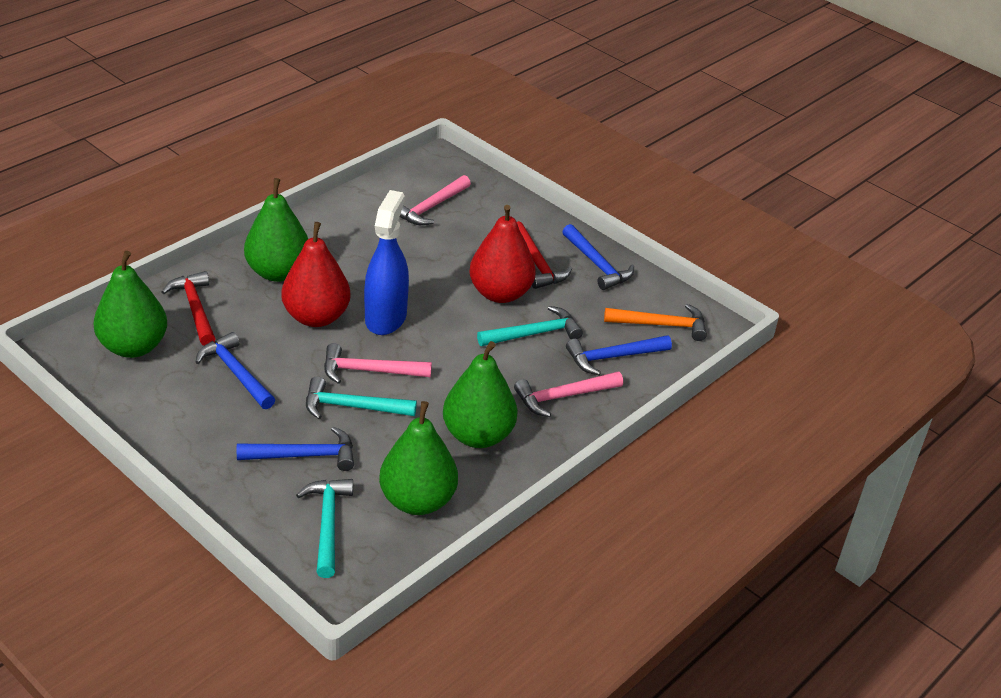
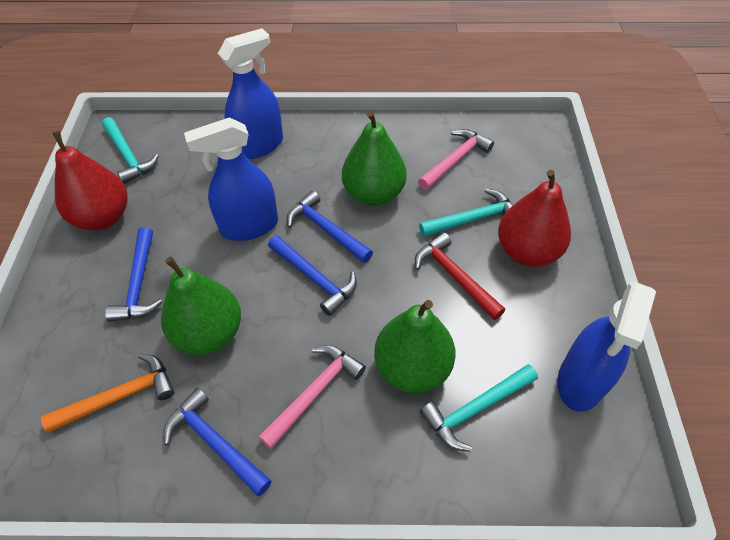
blue spray bottle: 1 -> 3
green pear: 4 -> 3
pink hammer: 3 -> 2
red hammer: 2 -> 1

